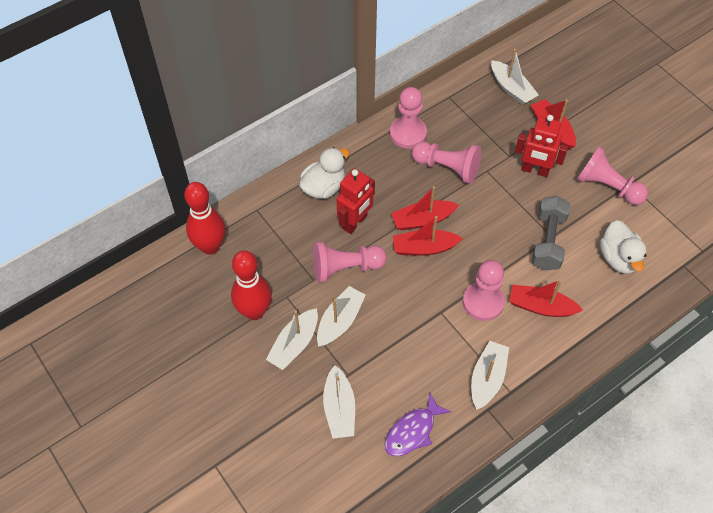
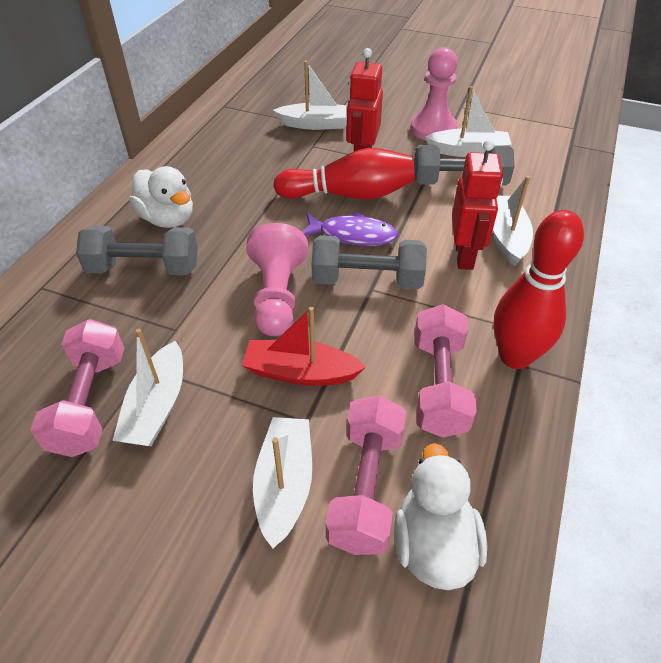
grey dumbbell: 1 -> 3
pink dumbbell: 0 -> 3
pink pawn: 5 -> 2
red boat: 4 -> 1

